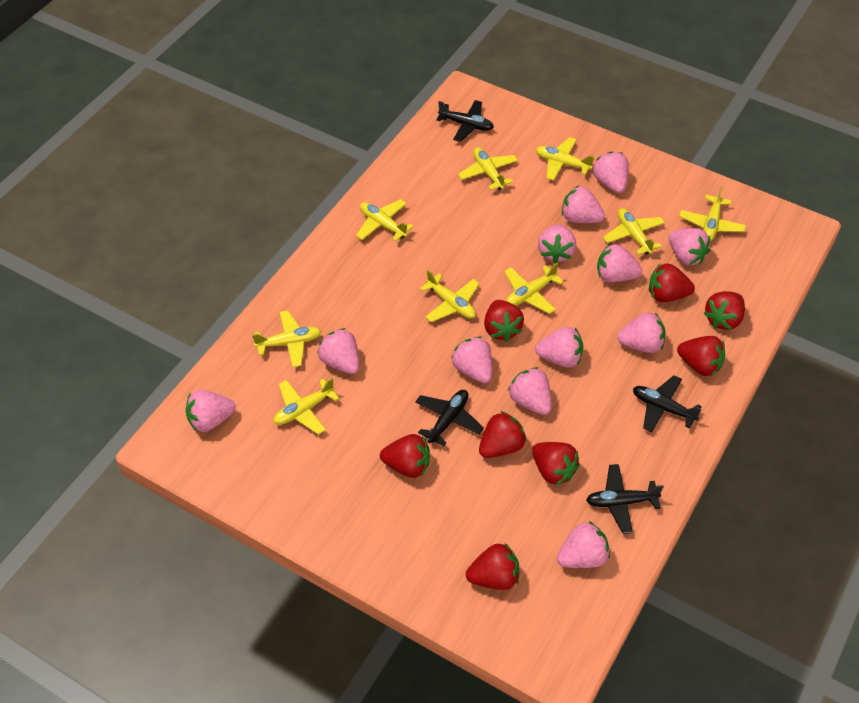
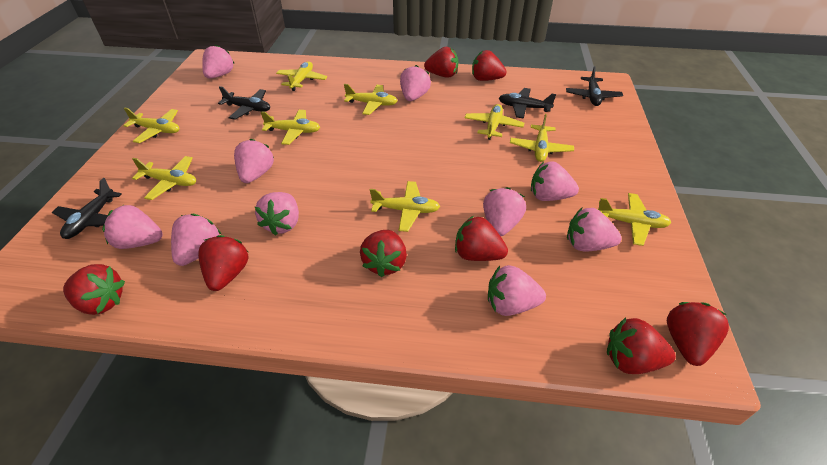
pink strawberry: 12 -> 10

